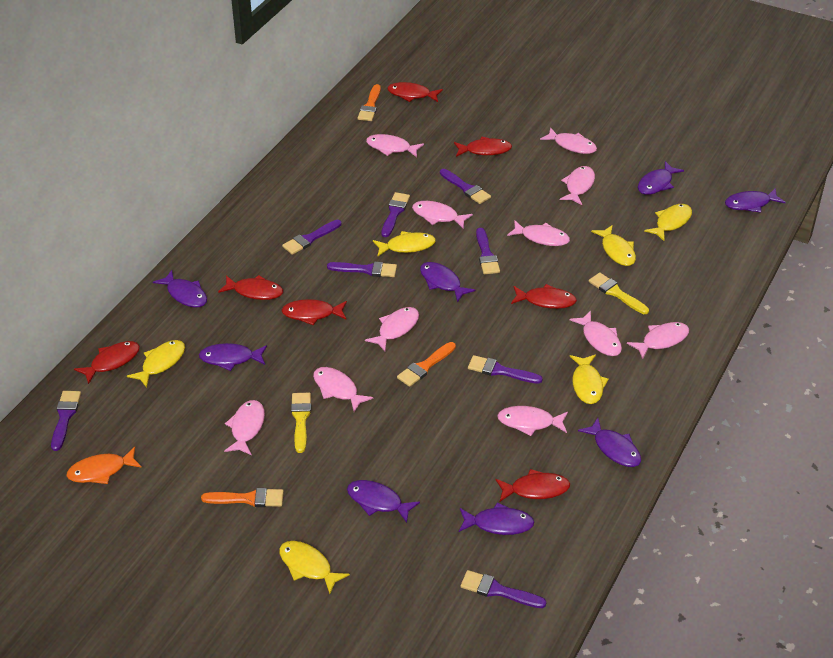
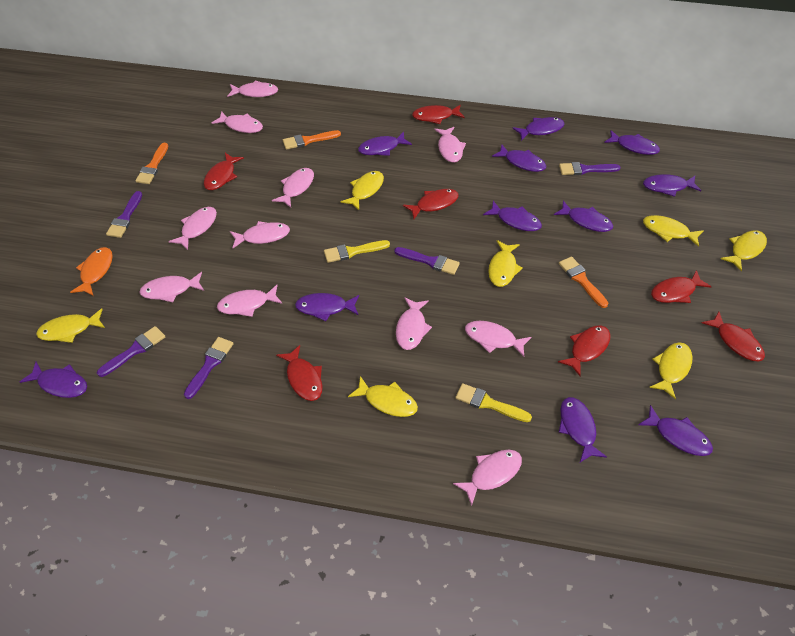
purple brush: 8 -> 5
purple fish: 8 -> 11
yellow fish: 6 -> 7

